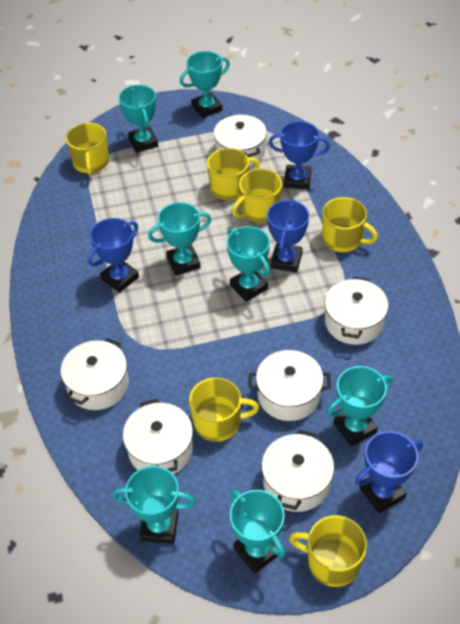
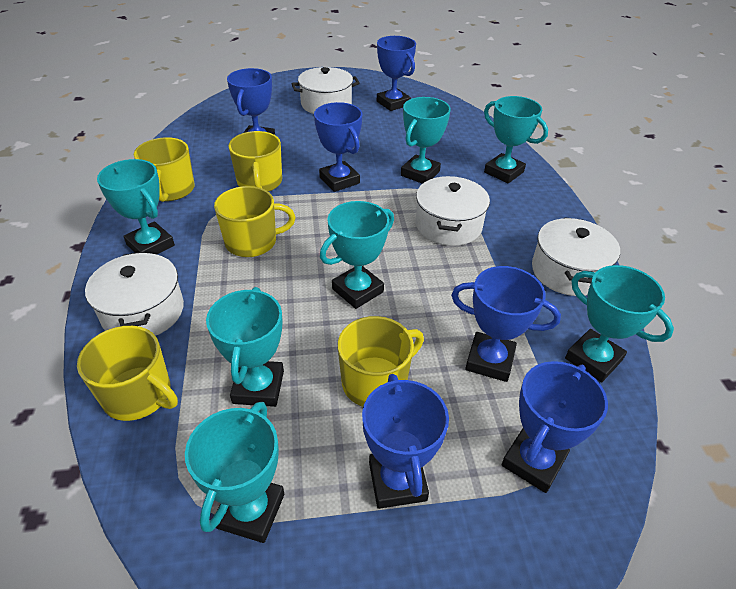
blue trophy: 4 -> 6
white pot: 6 -> 4
yellow mug: 6 -> 5

